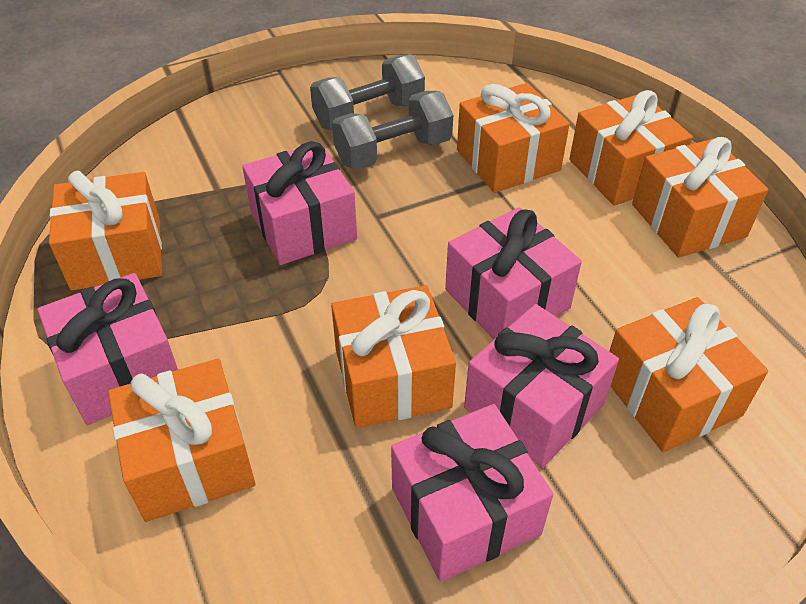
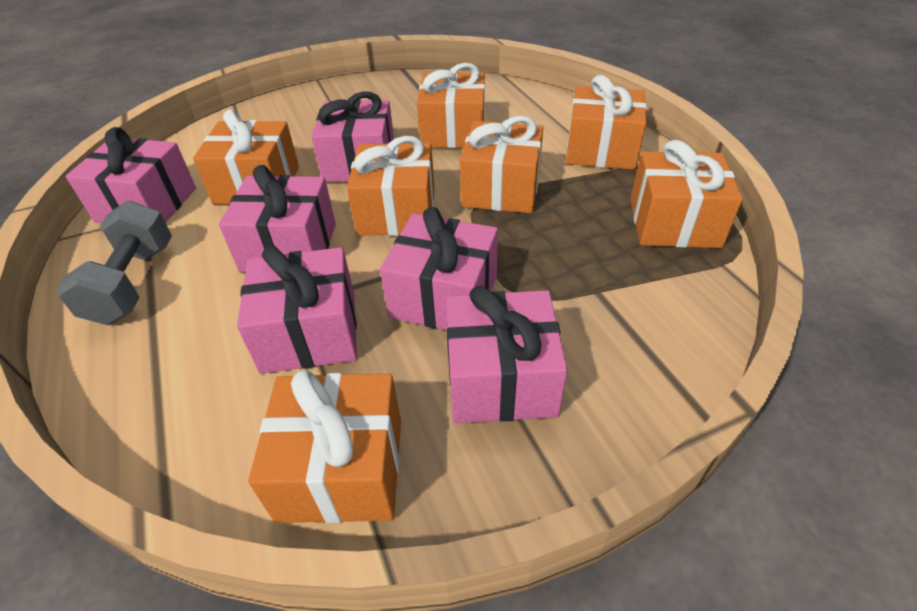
grey dumbbell: 2 -> 1
pink gift: 5 -> 6

